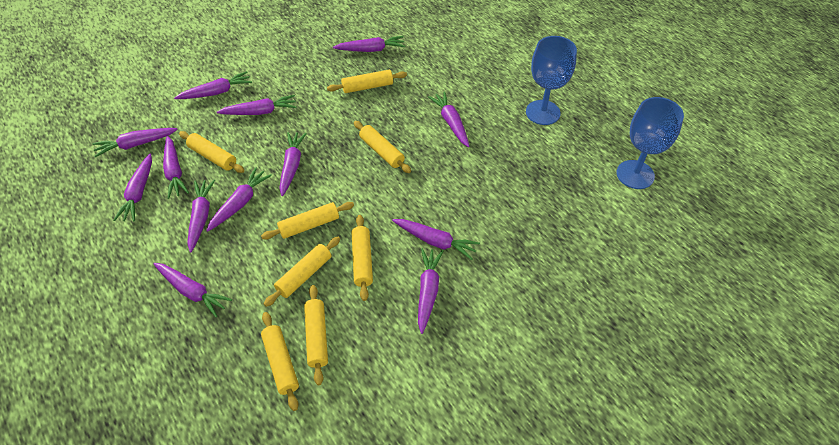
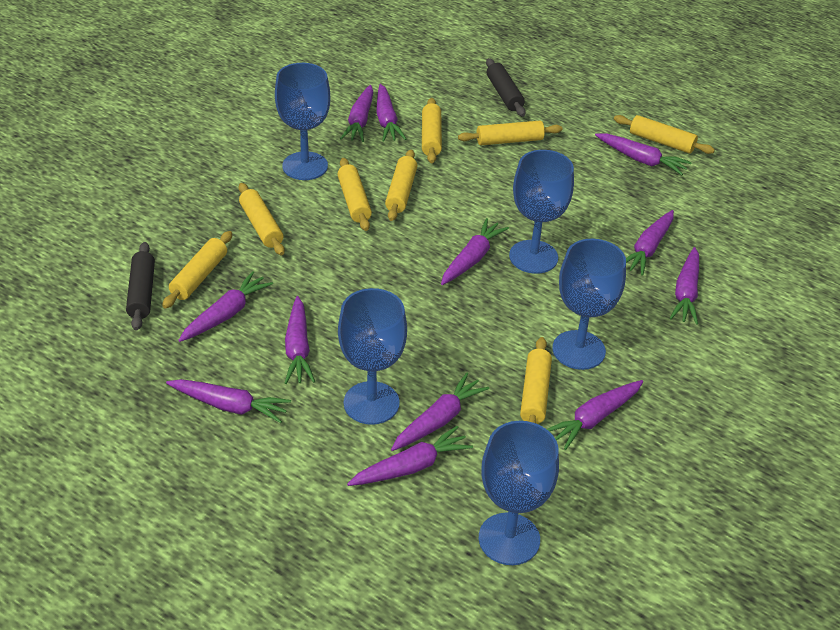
black rolling pin: 0 -> 2
blue goblet: 2 -> 5
purple carrot: 13 -> 12

